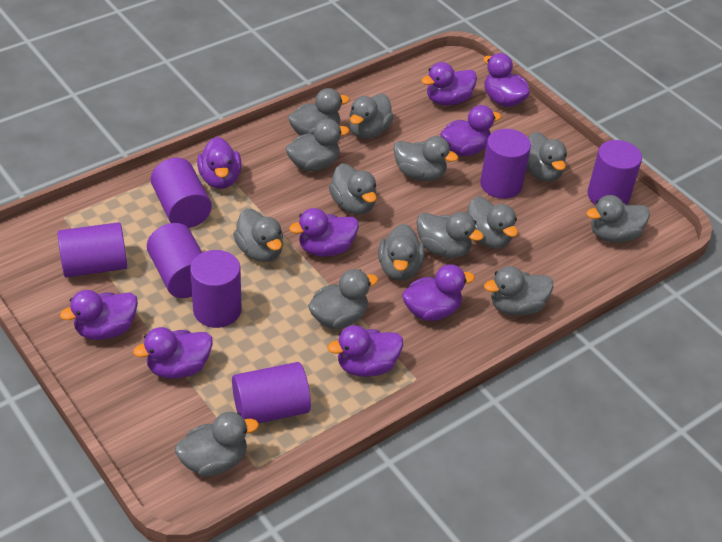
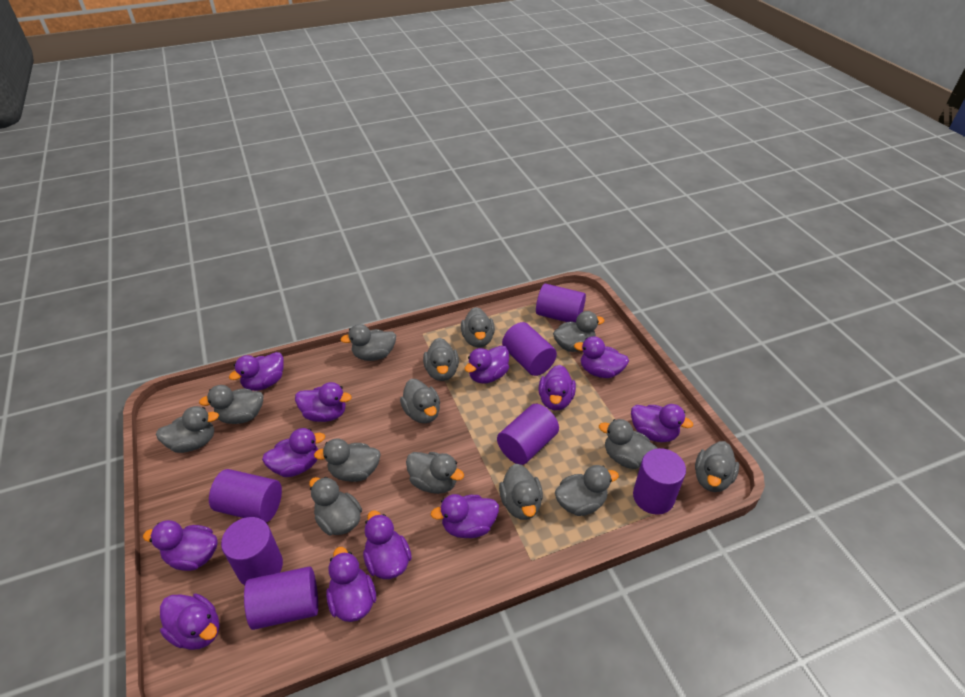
purple duck: 9 -> 12

